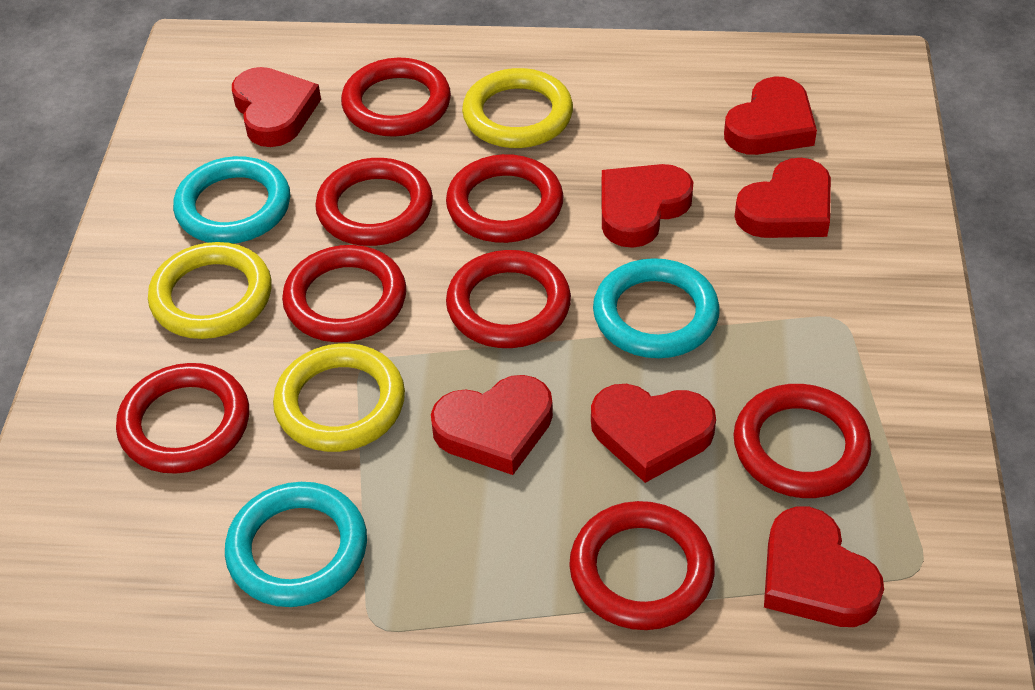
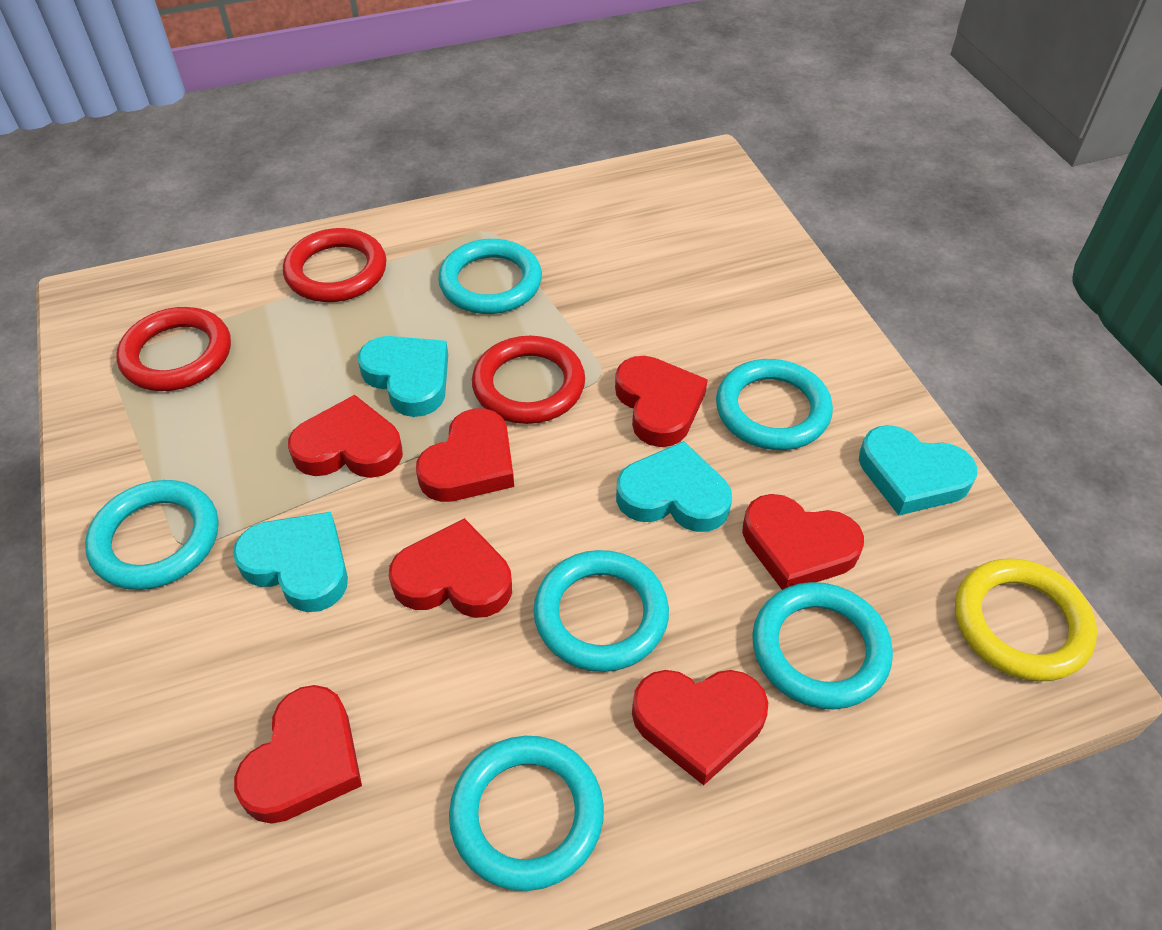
red ring: 8 -> 3
turquoise heart: 0 -> 4
turquoise ring: 3 -> 6
yellow ring: 3 -> 1

